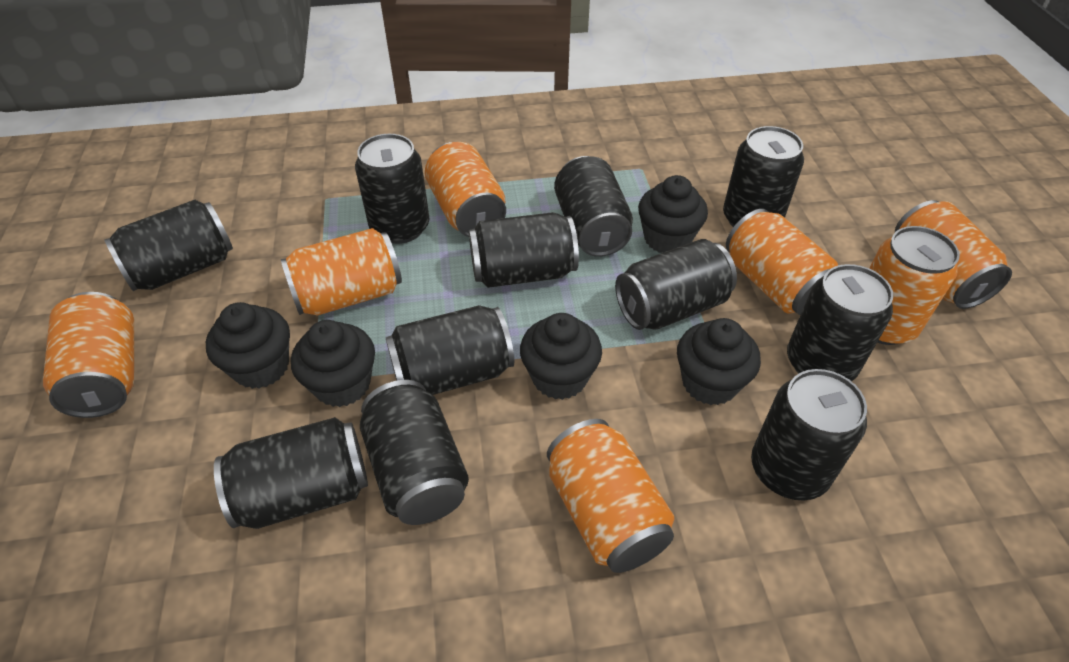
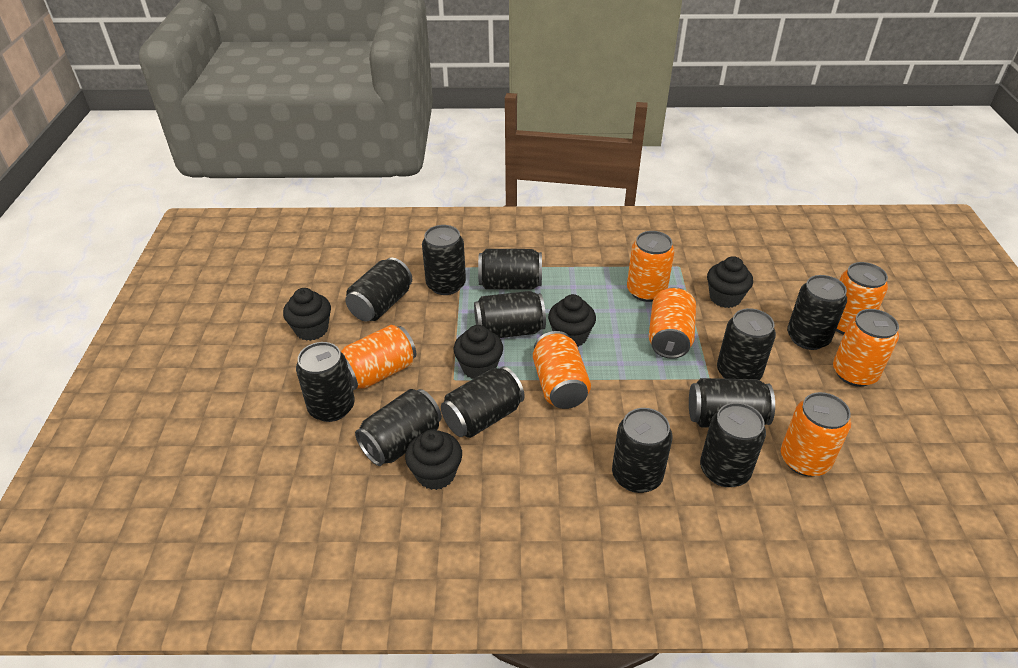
black can: 11 -> 12

